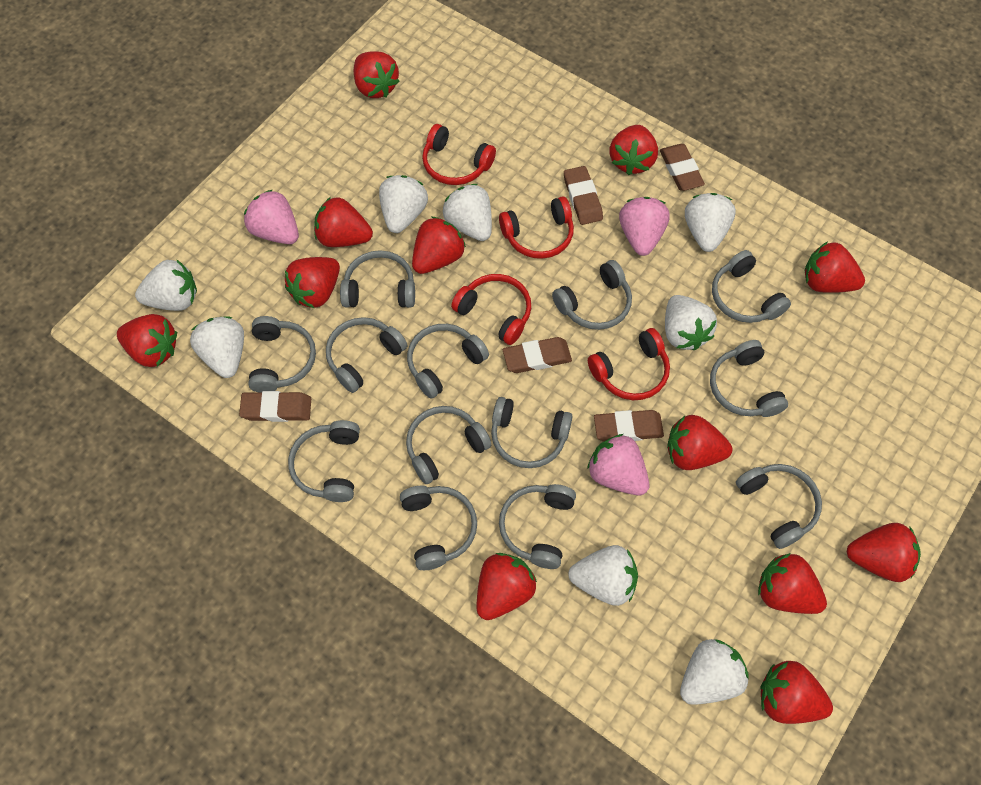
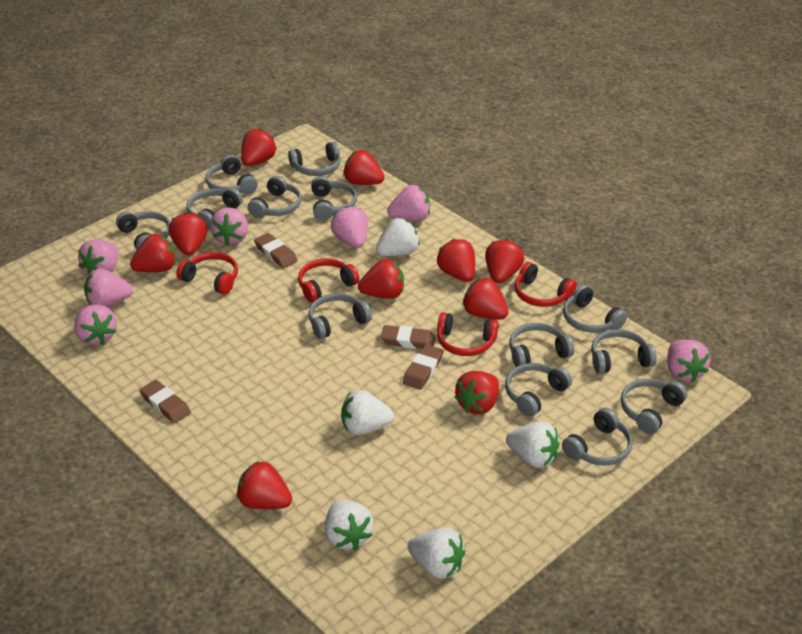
brown eraser: 5 -> 4
pink strawberry: 3 -> 7
red strawberry: 12 -> 10
white strawberry: 8 -> 5

